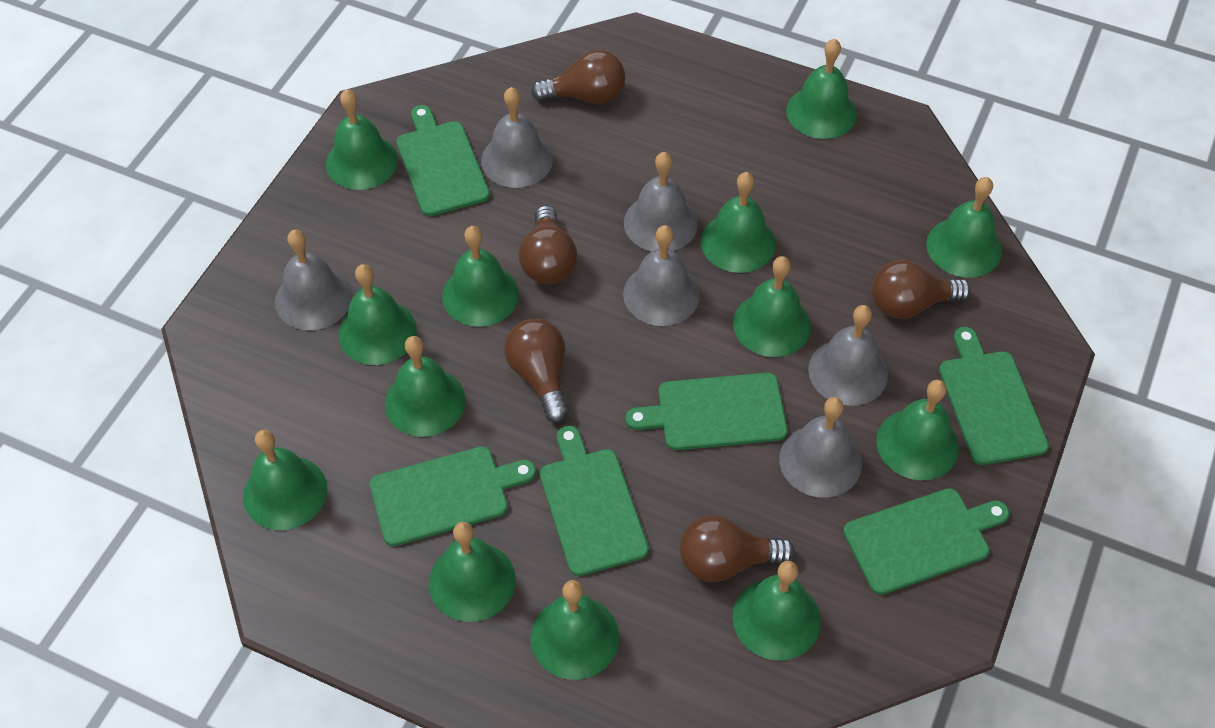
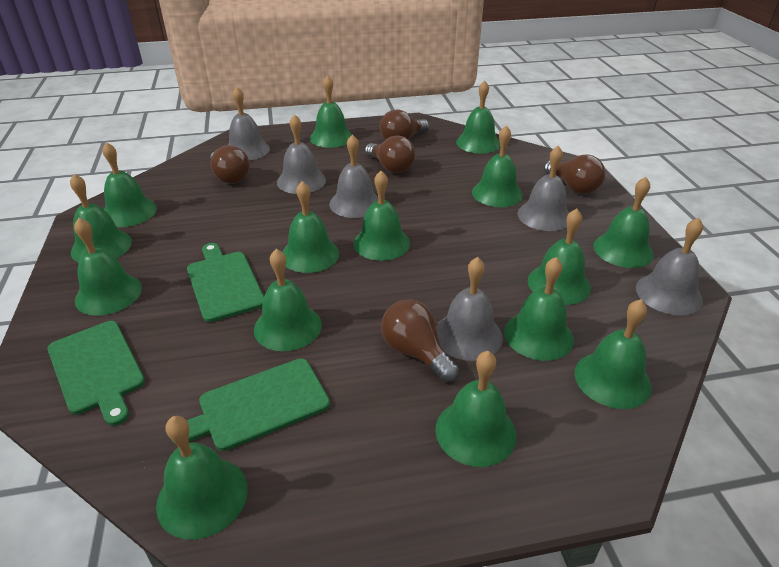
green bell: 13 -> 15
green cutting board: 6 -> 3

